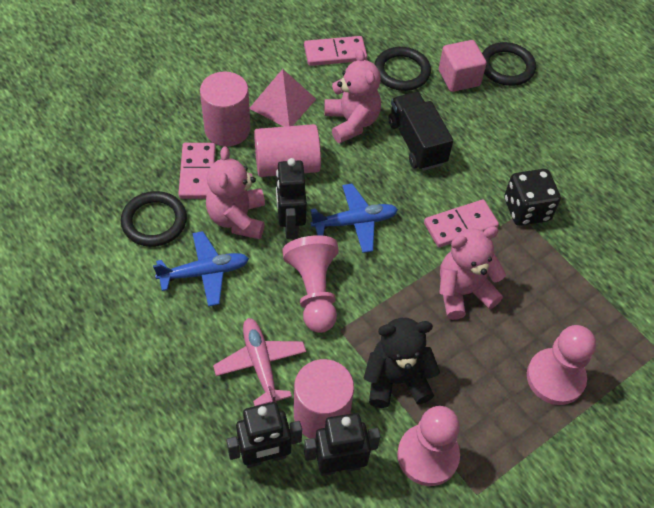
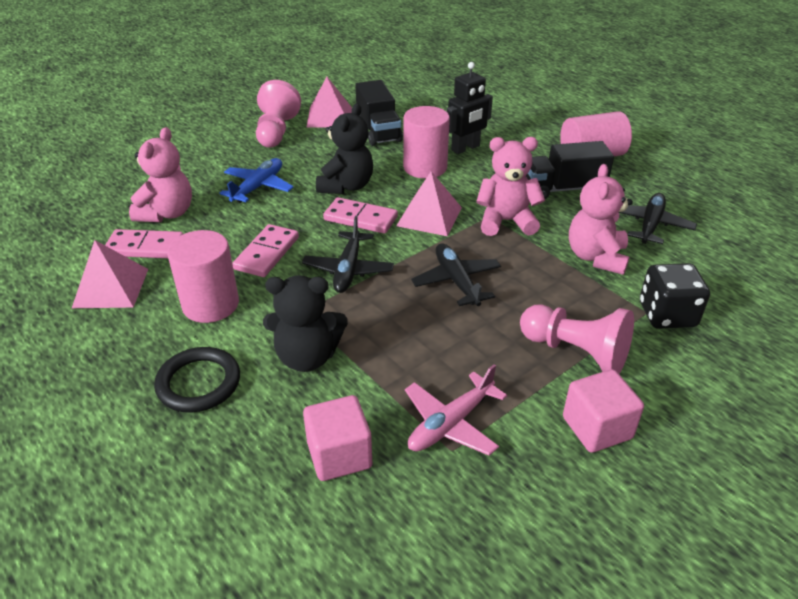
black plane: 0 -> 3
black ring: 3 -> 1
black robot: 3 -> 1
black teddy bear: 1 -> 2
black truck: 1 -> 2
blue plane: 2 -> 1
pink cube: 1 -> 2
pink pawn: 3 -> 2
pink pyramid: 1 -> 3

